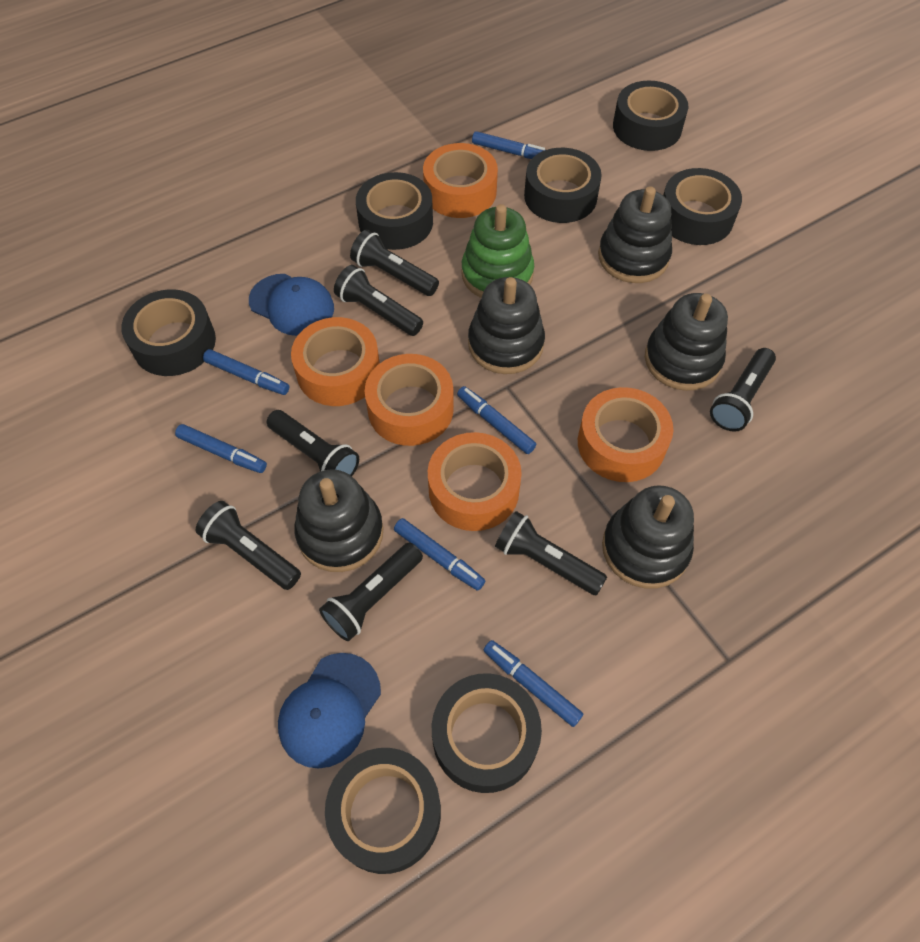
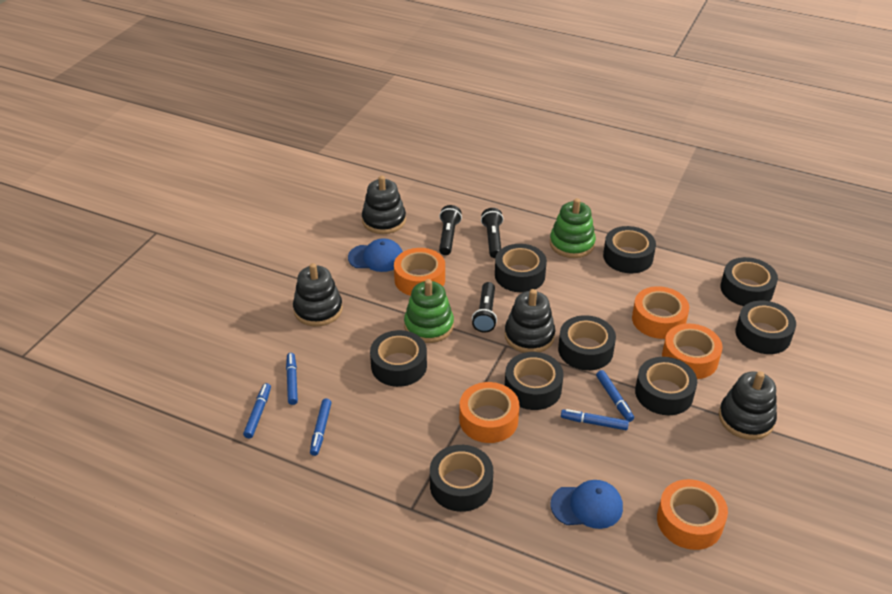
black flashlight: 7 -> 3
black stacking toy: 5 -> 4
black tape: 7 -> 9
blue marker: 6 -> 5
green stacking toy: 1 -> 2

